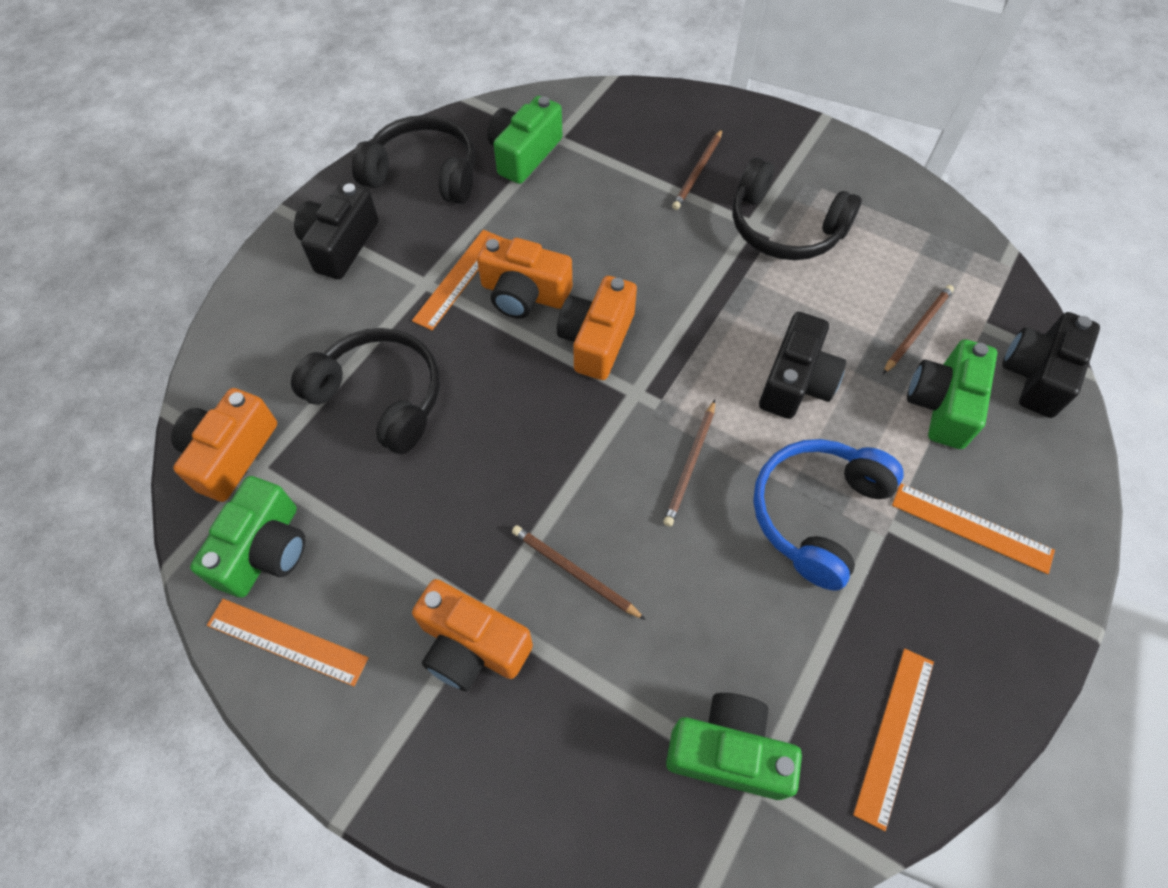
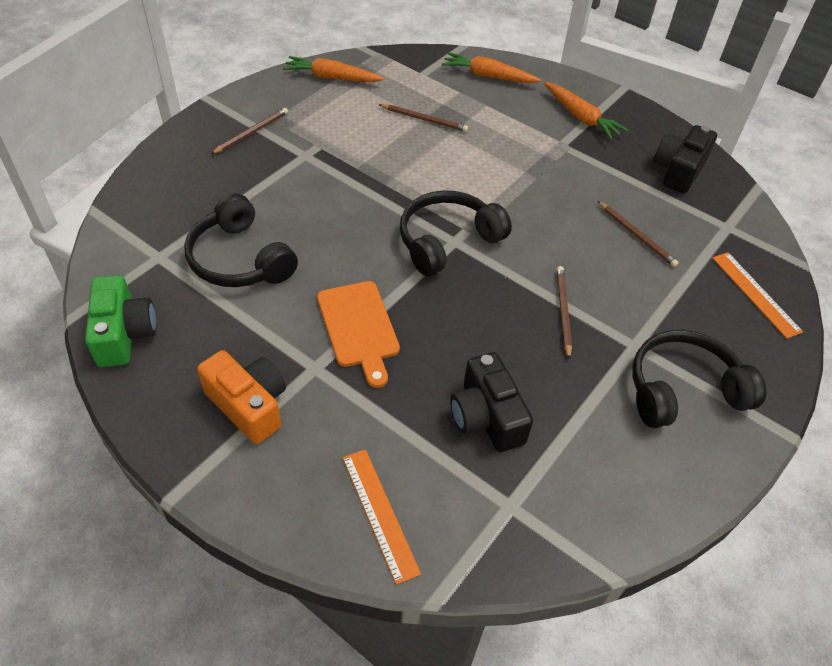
black camera: 3 -> 2
blue headphones: 1 -> 0
green camera: 4 -> 1
orange camera: 4 -> 1
orange carrot: 0 -> 3
orange cutting board: 0 -> 1
orange ruler: 4 -> 2

